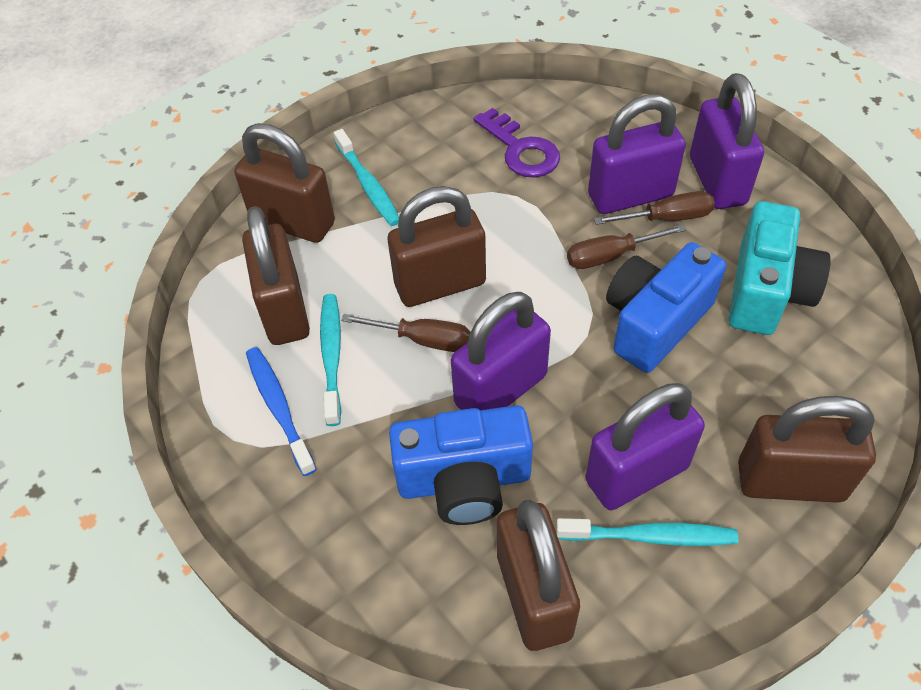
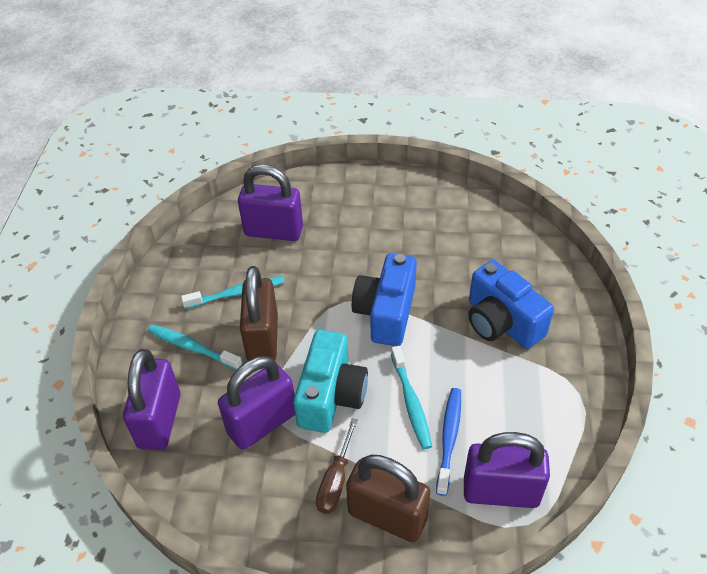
brown padlock: 5 -> 2
brown screwdriver: 3 -> 1
purple key: 1 -> 0

